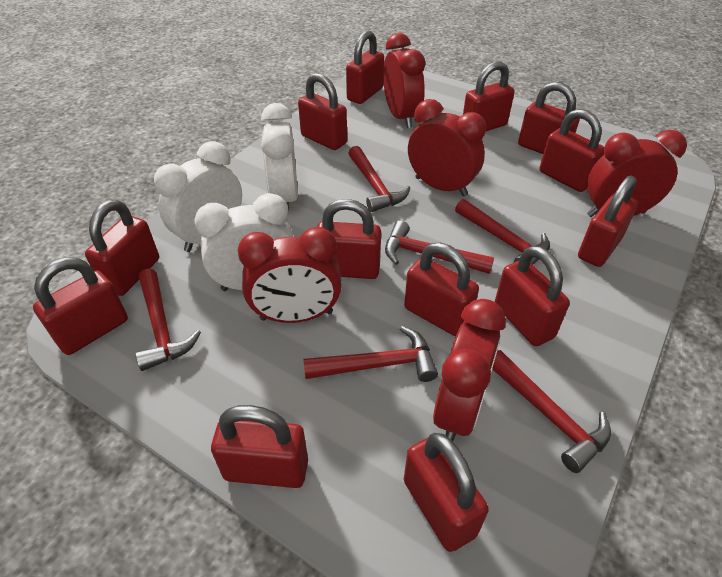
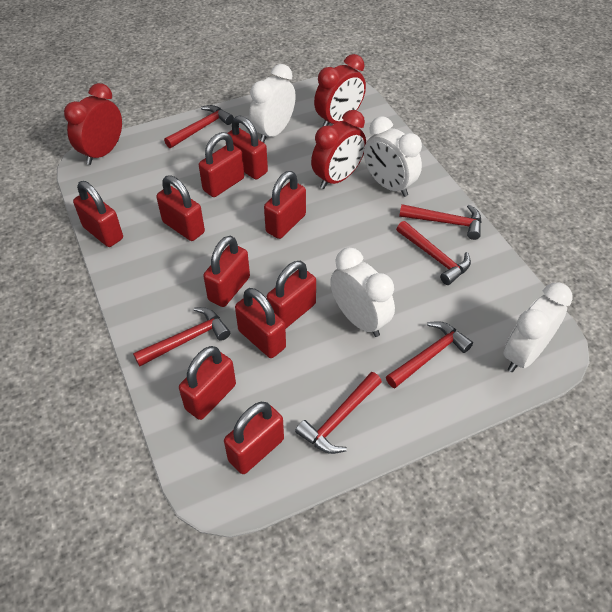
red clock: 5 -> 3
red padlock: 13 -> 10
white clock: 3 -> 4

